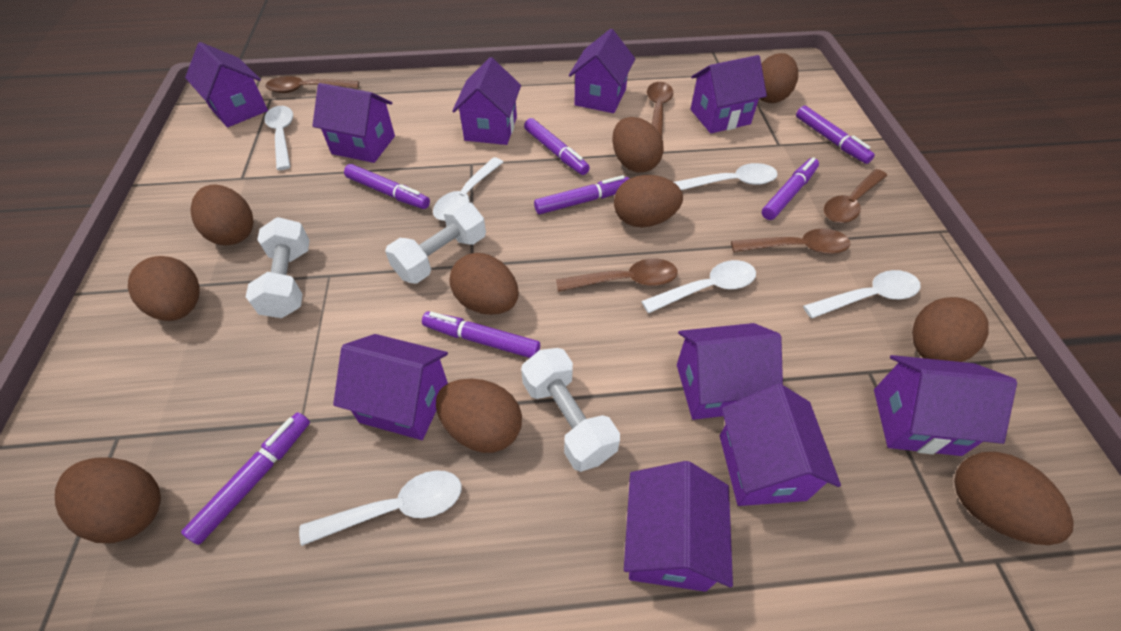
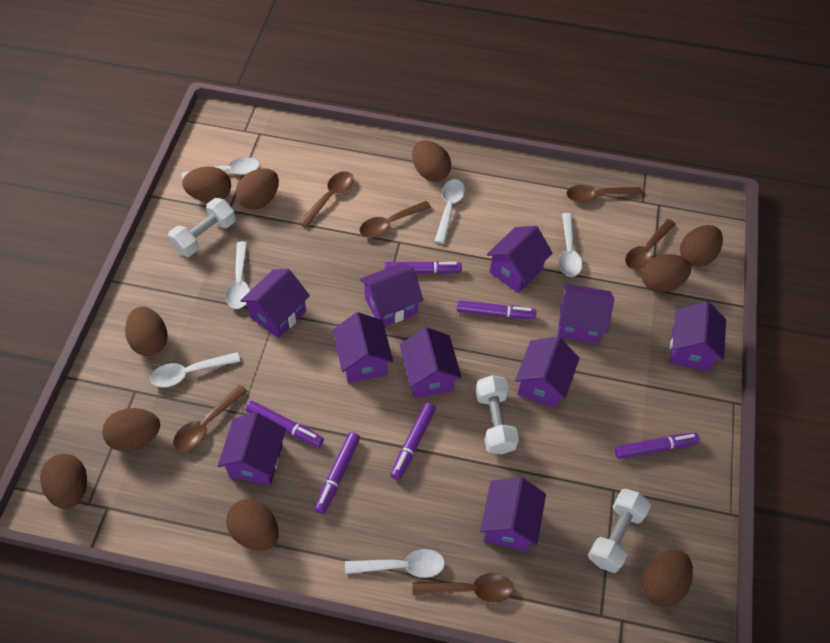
brown spoon: 5 -> 6
purple marker: 7 -> 6

